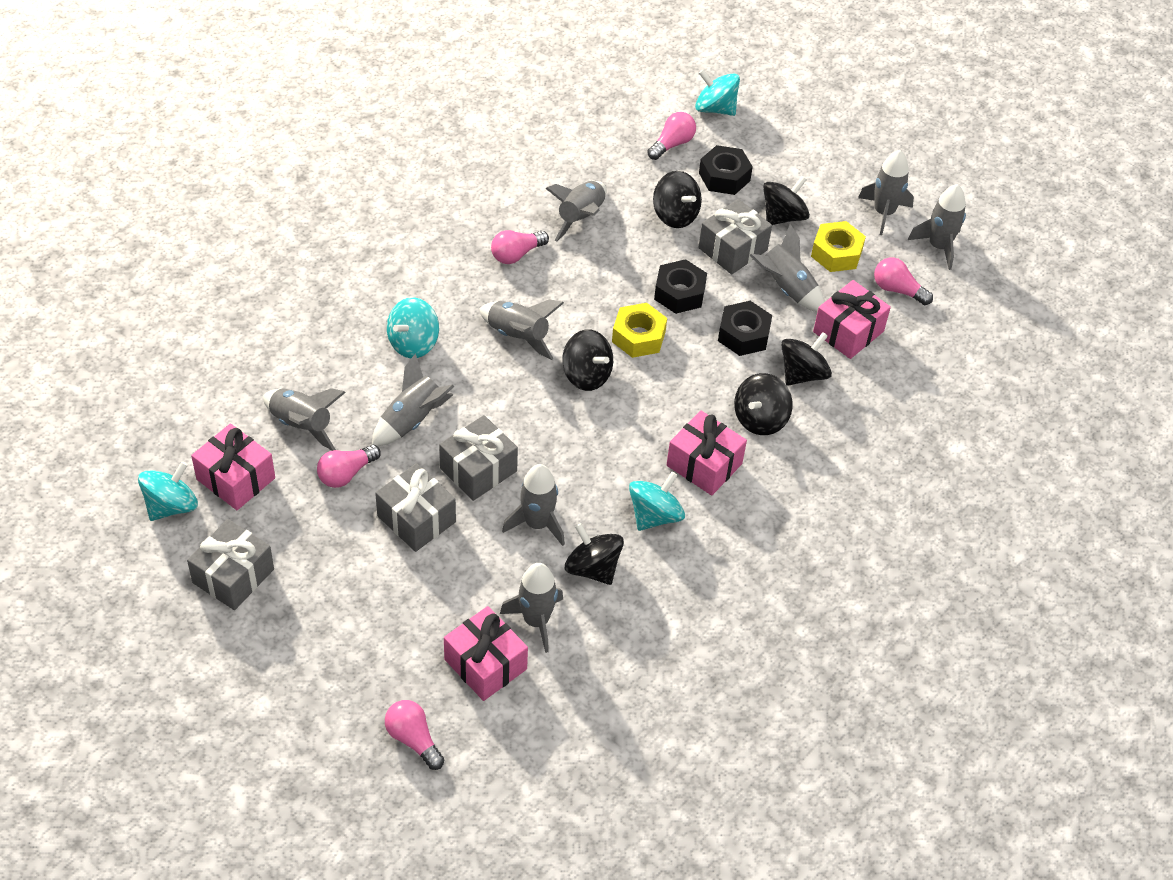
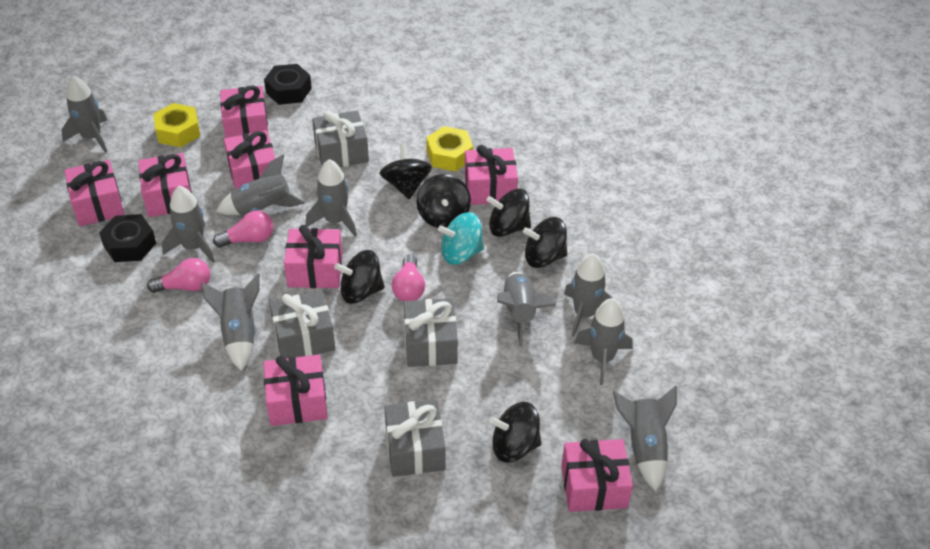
black nut: 3 -> 2
pink gift: 4 -> 8
pink light bulb: 5 -> 3
turquoise spinning top: 4 -> 1

